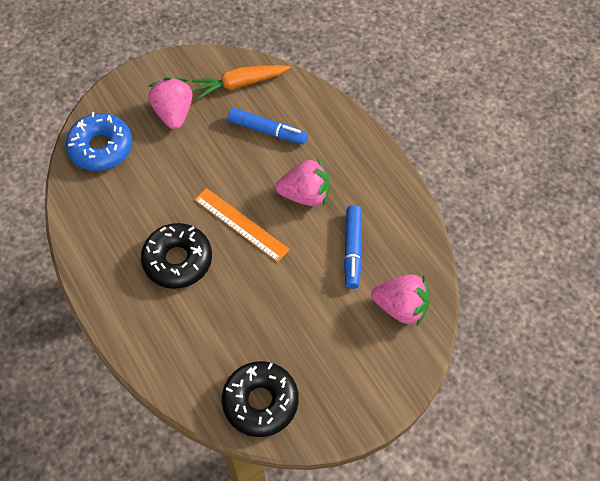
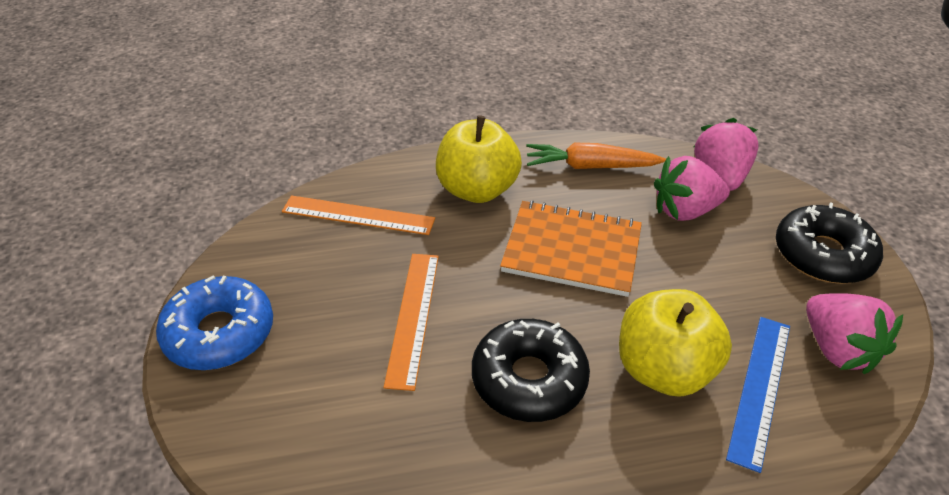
blue marker: 2 -> 0
blue ruler: 0 -> 1
orange notebook: 0 -> 1
orange ruler: 1 -> 2
yellow apple: 0 -> 2

